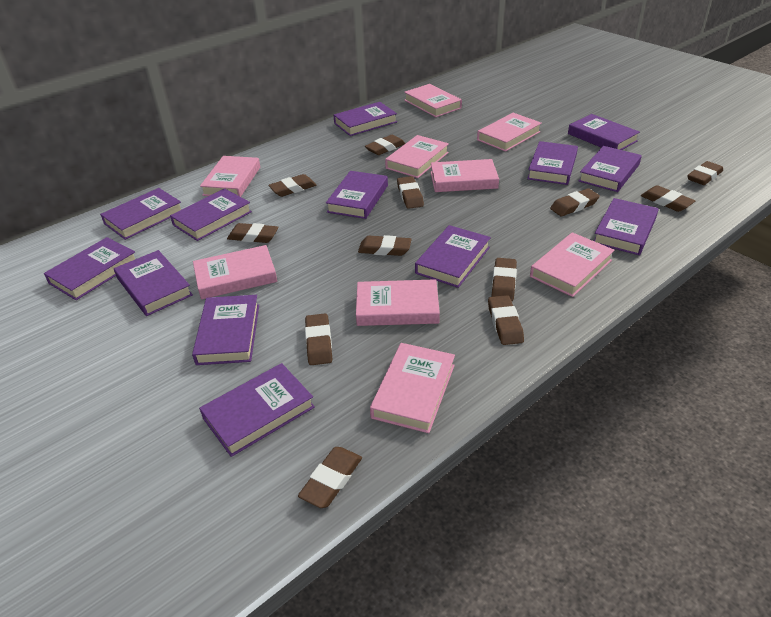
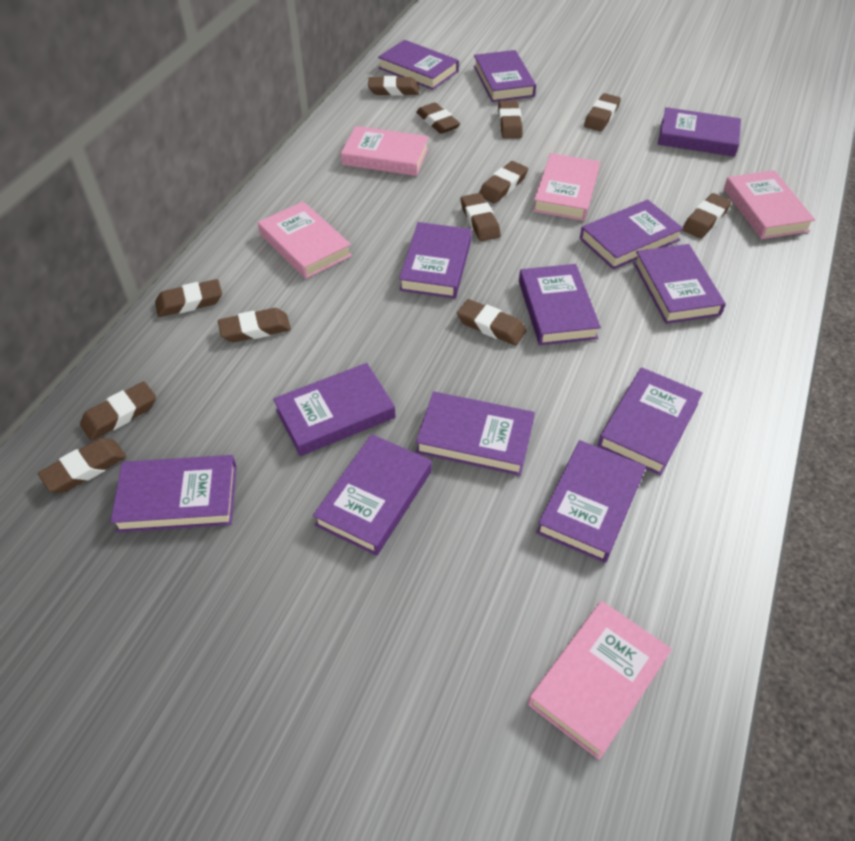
pink book: 9 -> 5

